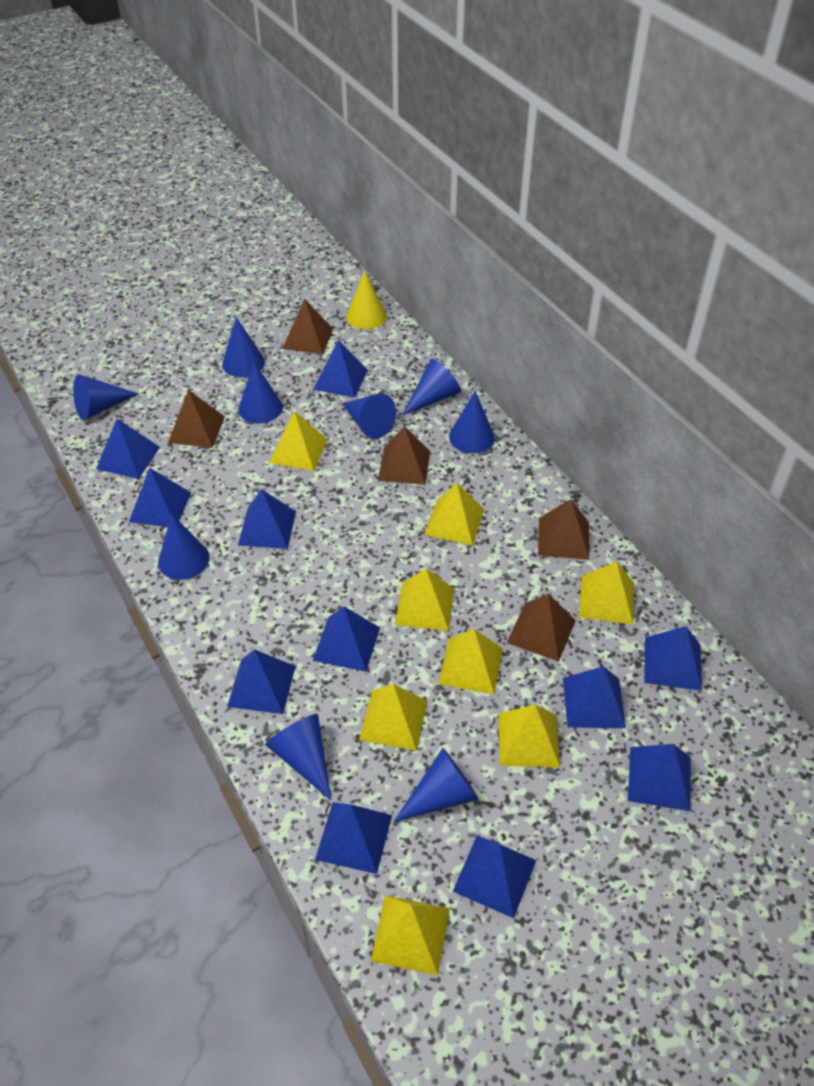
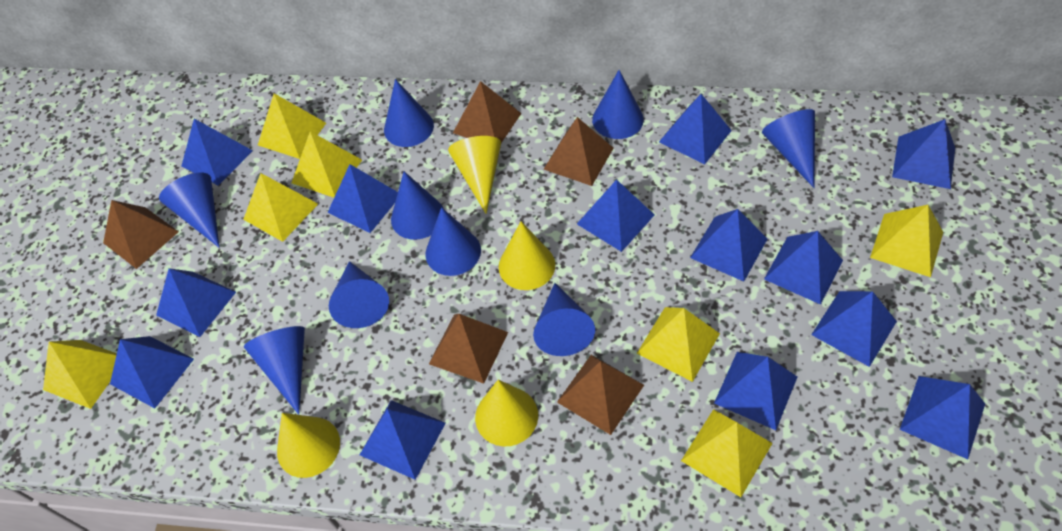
blue pyramid: 11 -> 13
yellow cone: 1 -> 4
yellow pyramid: 8 -> 7

